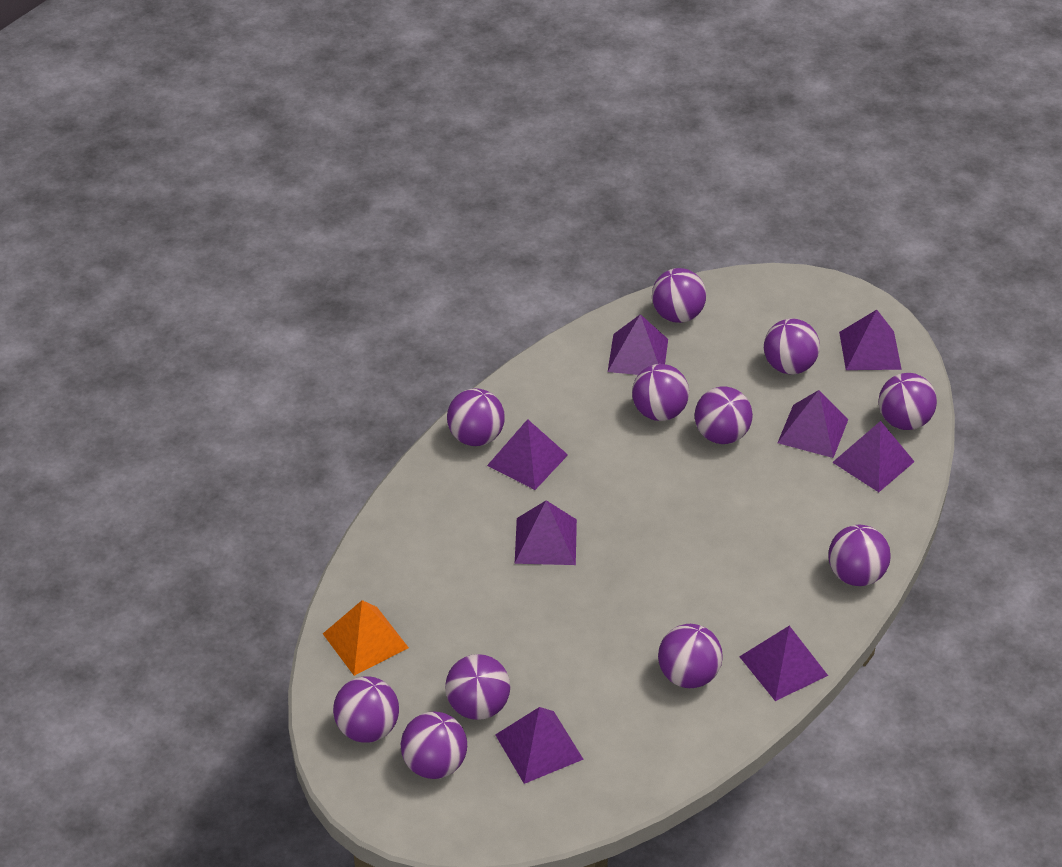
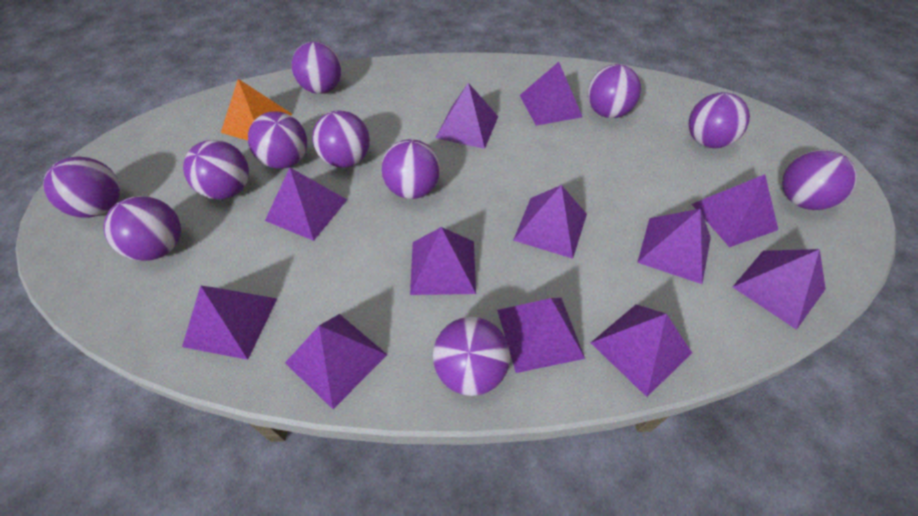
purple pyramid: 8 -> 12

